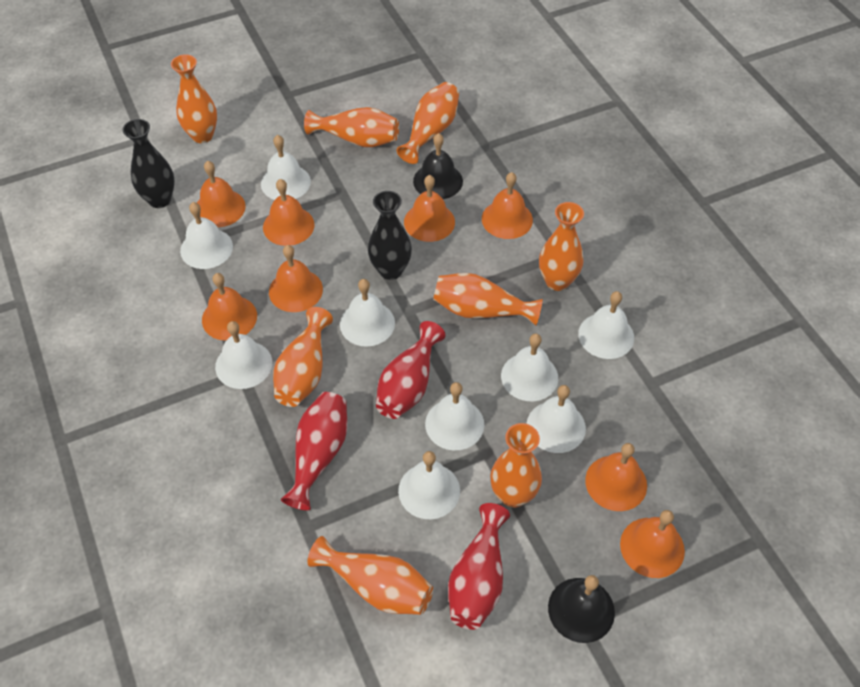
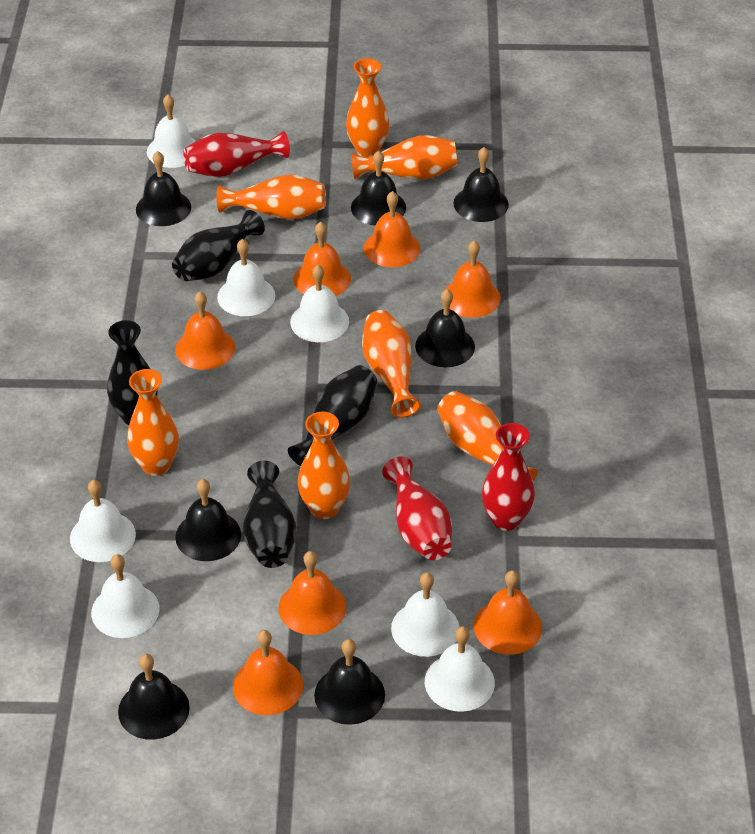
black bell: 2 -> 7
black vase: 2 -> 4
orange bell: 8 -> 7
orange vase: 8 -> 7
white bell: 9 -> 7

